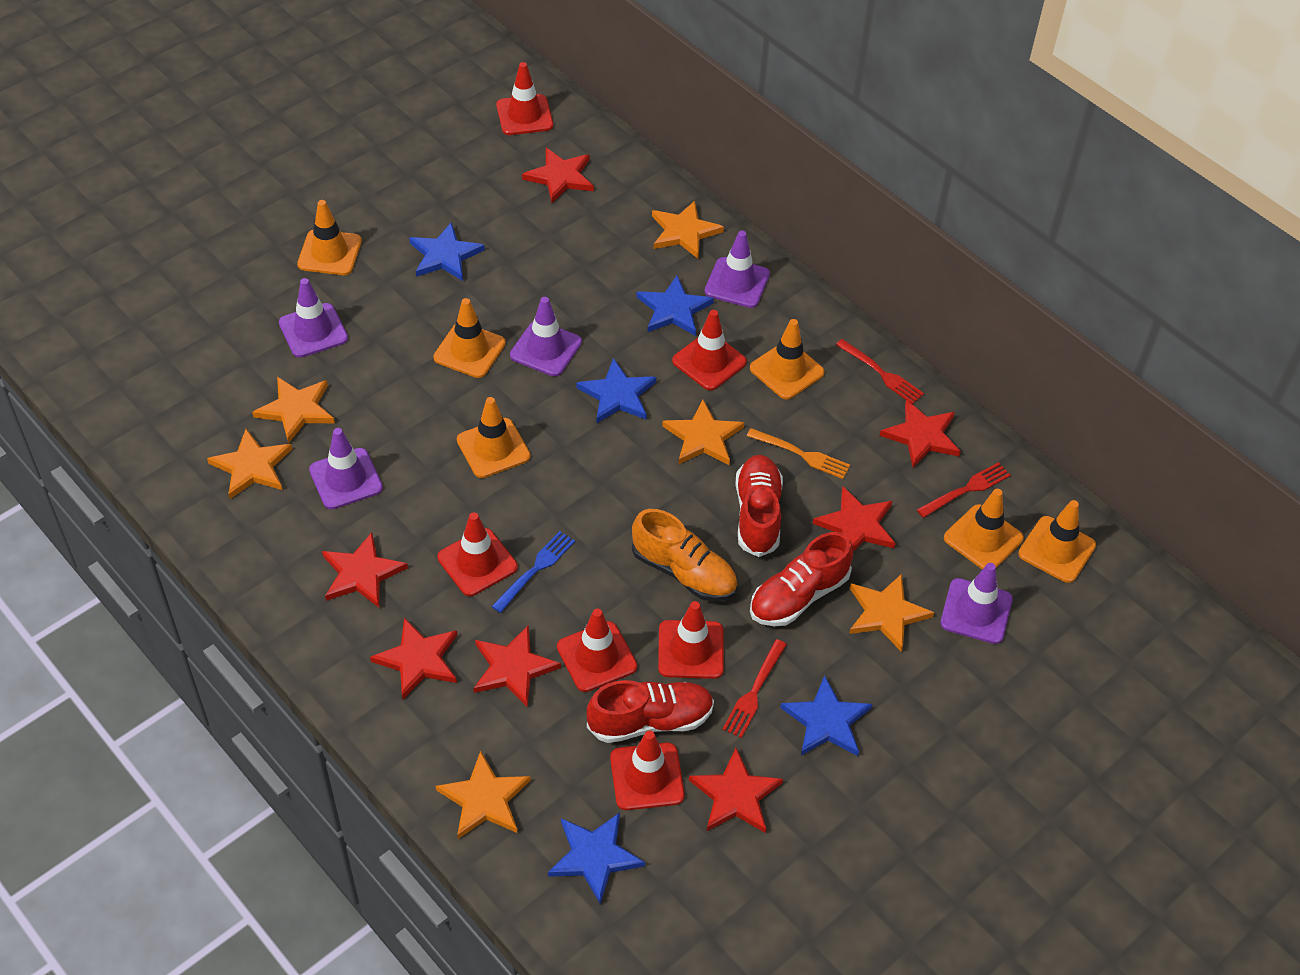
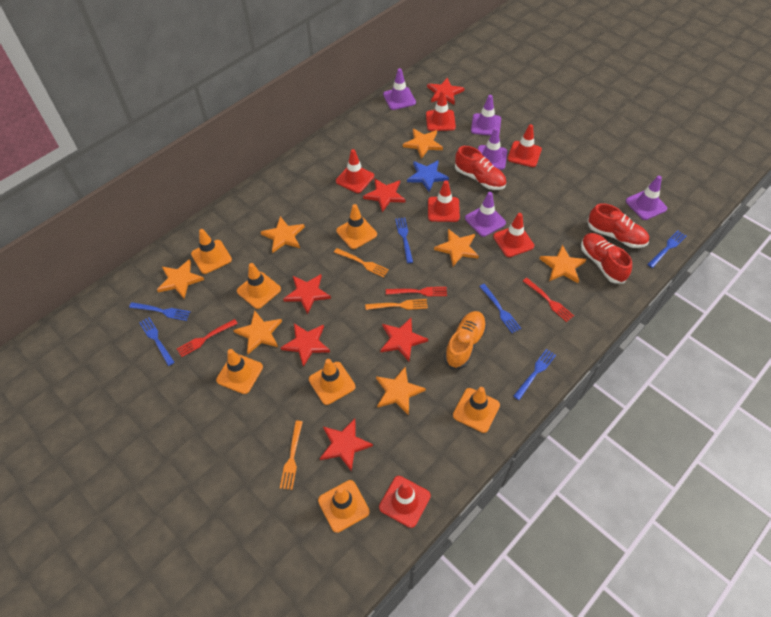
blue fork: 1 -> 6
blue star: 5 -> 1
orange fork: 1 -> 3
orange star: 6 -> 7
orange traffic cone: 6 -> 7
red star: 7 -> 6

